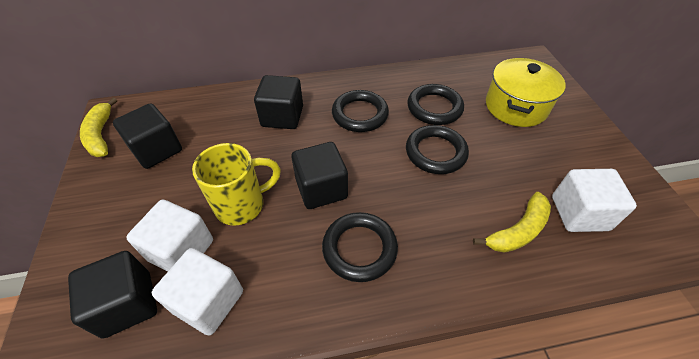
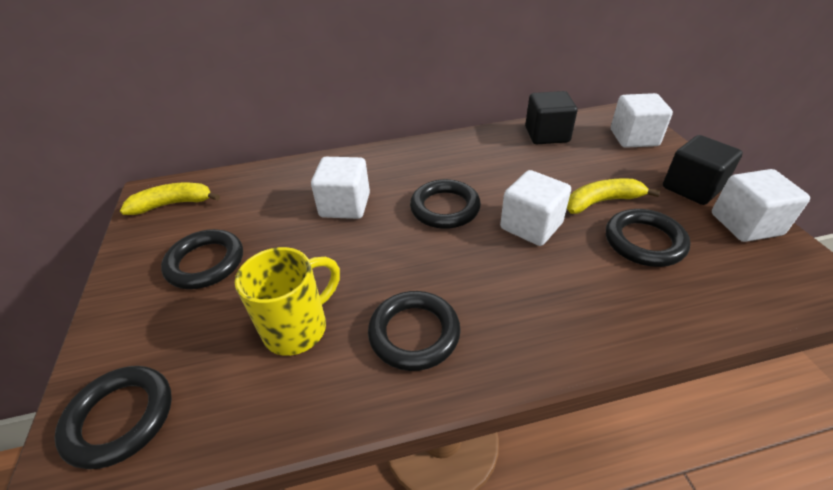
black cube: 4 -> 2
black ring: 4 -> 5
white cube: 3 -> 4
yellow pot: 1 -> 0

